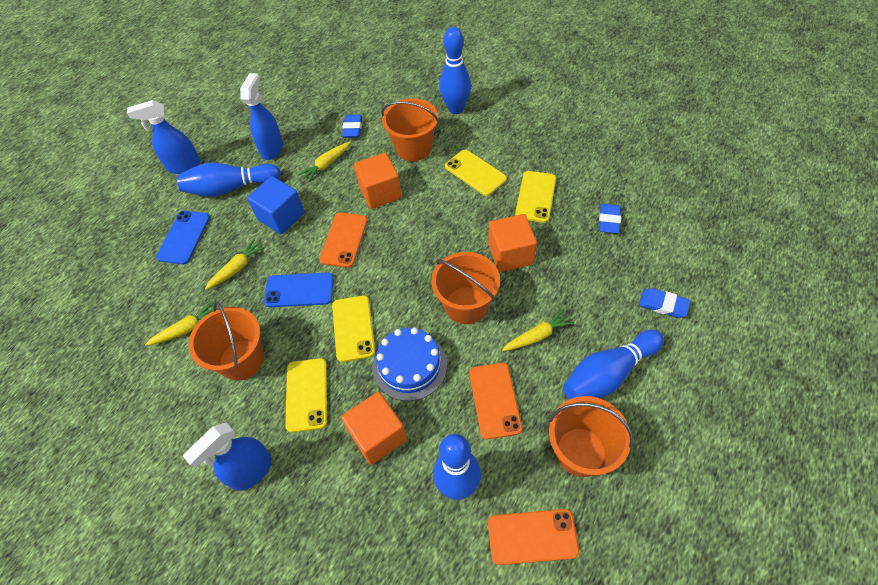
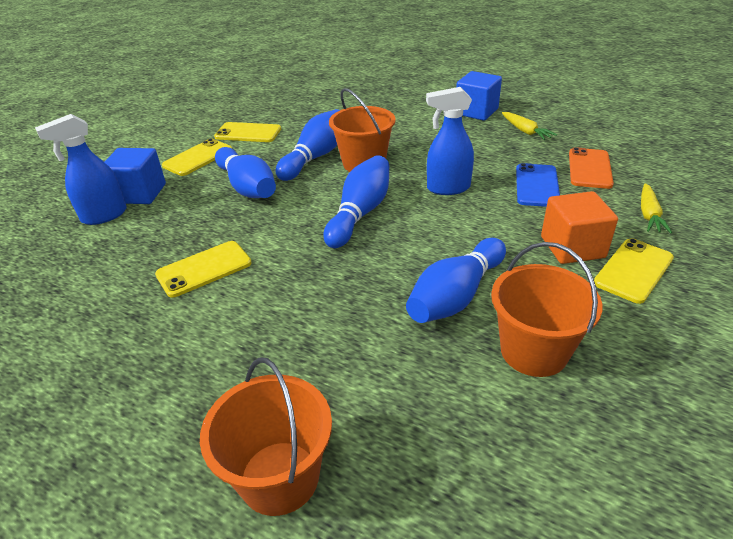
blue cake: 1 -> 0
blue cube: 1 -> 2
blue eraser: 3 -> 0
blue phone: 2 -> 1
blue spray bottle: 3 -> 2
orange bucket: 4 -> 3
orange cube: 3 -> 1
orange phone: 3 -> 1
yellow carrot: 4 -> 2

